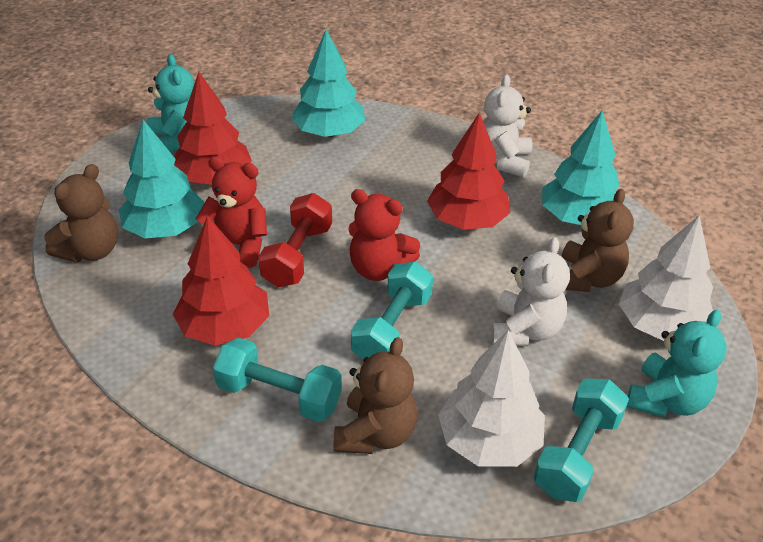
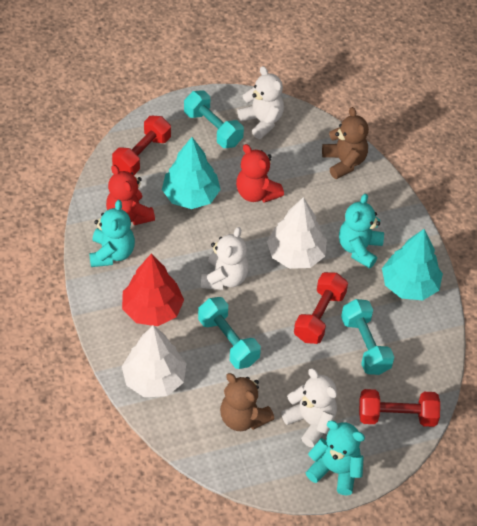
brown teddy bear: 3 -> 2
red dumbbell: 1 -> 3
red tree: 3 -> 1
turquoise teddy bear: 2 -> 3
turquoise tree: 3 -> 2
white teddy bear: 2 -> 3

